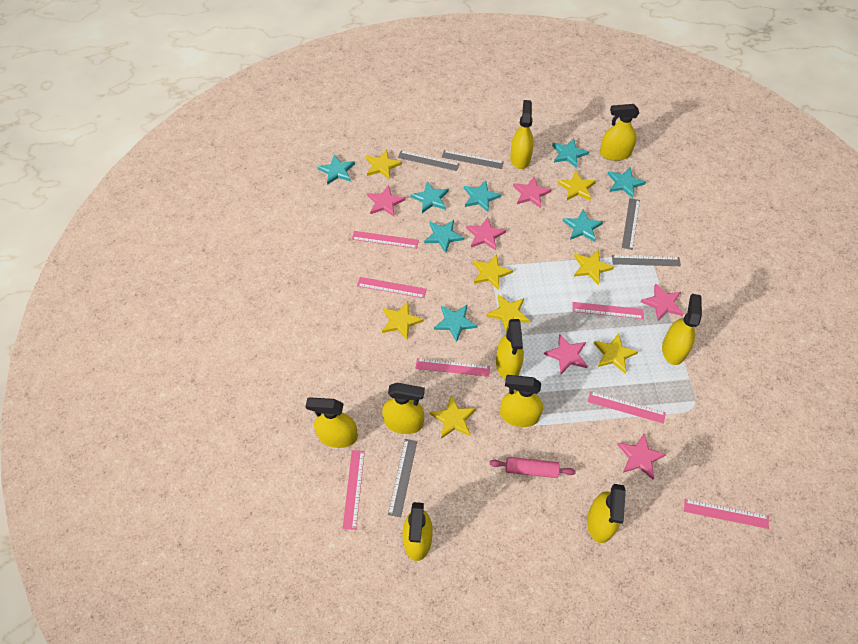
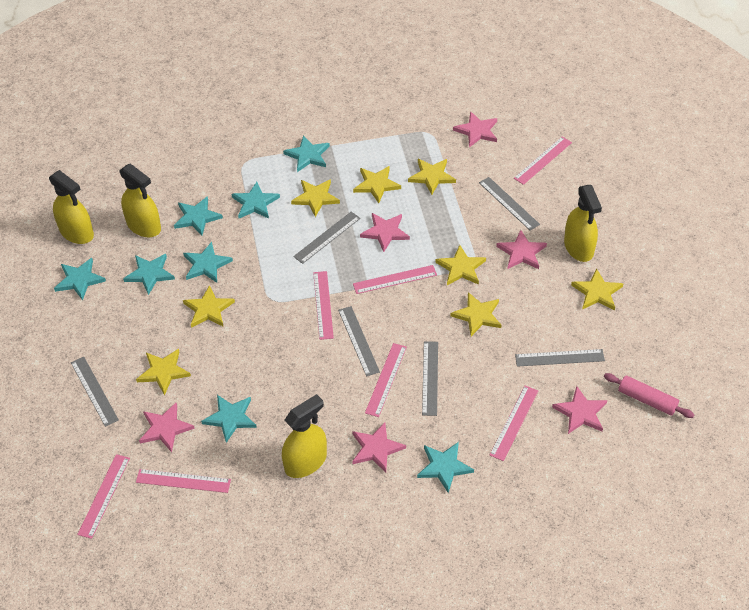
grey ruler: 5 -> 6
yellow spray bottle: 9 -> 4

